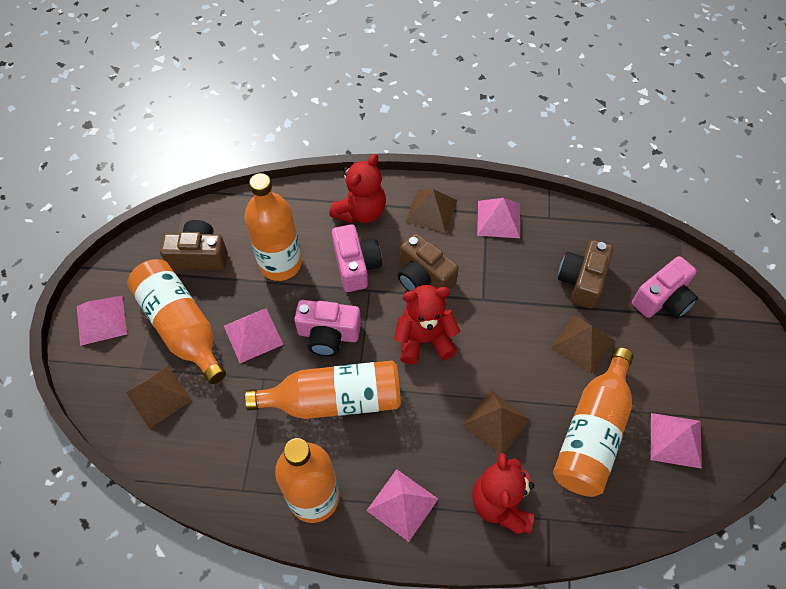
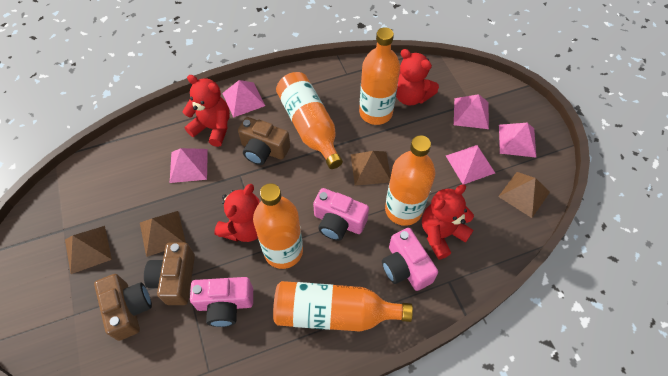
red teddy bear: 3 -> 4

